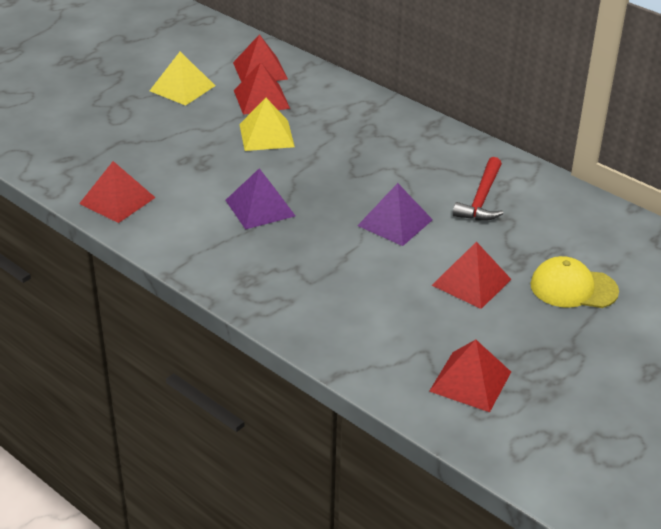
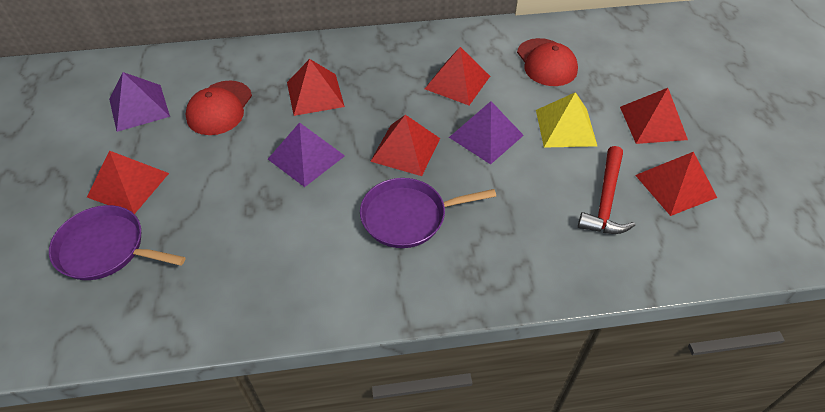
purple pan: 0 -> 2
purple pyramid: 2 -> 3
red cap: 0 -> 2
red pyramid: 5 -> 6
yellow cap: 1 -> 0
yellow pyramid: 2 -> 1

